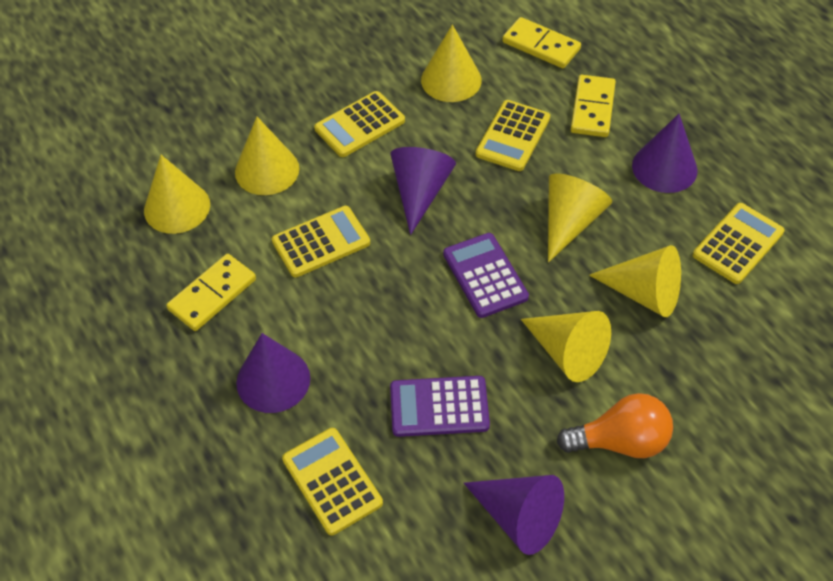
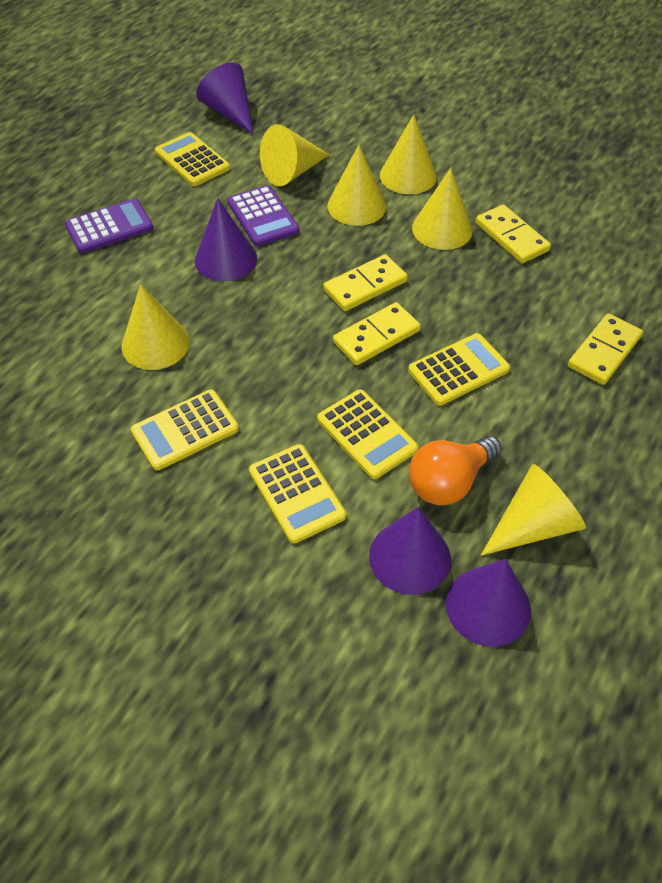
yellow domino: 3 -> 4

